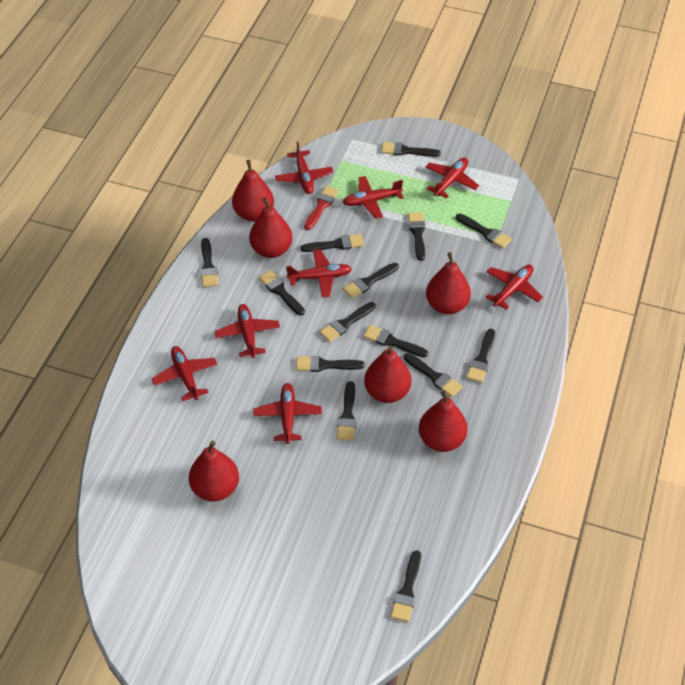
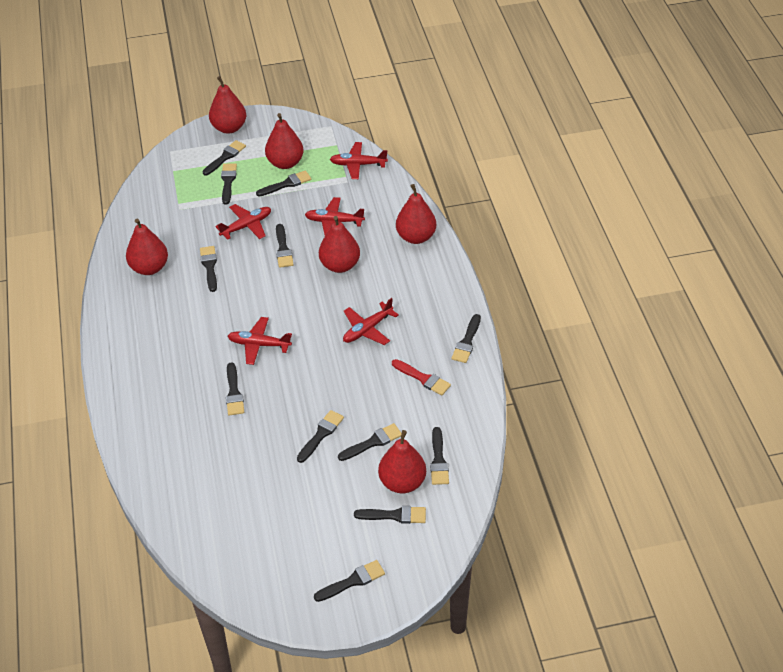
black brush: 14 -> 12
red plane: 8 -> 5

